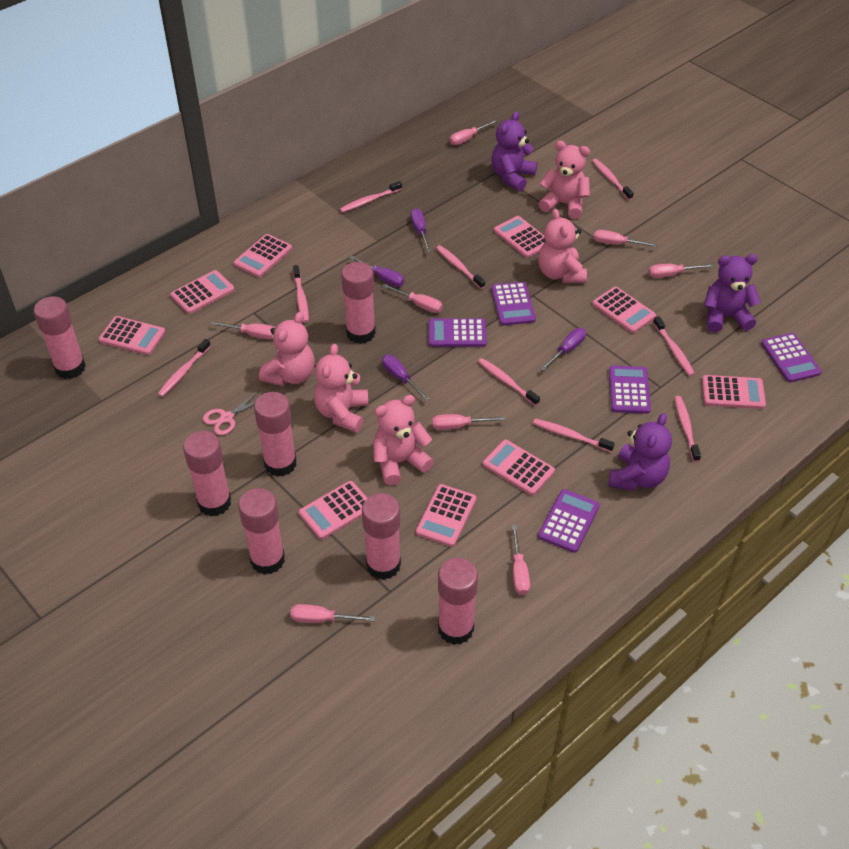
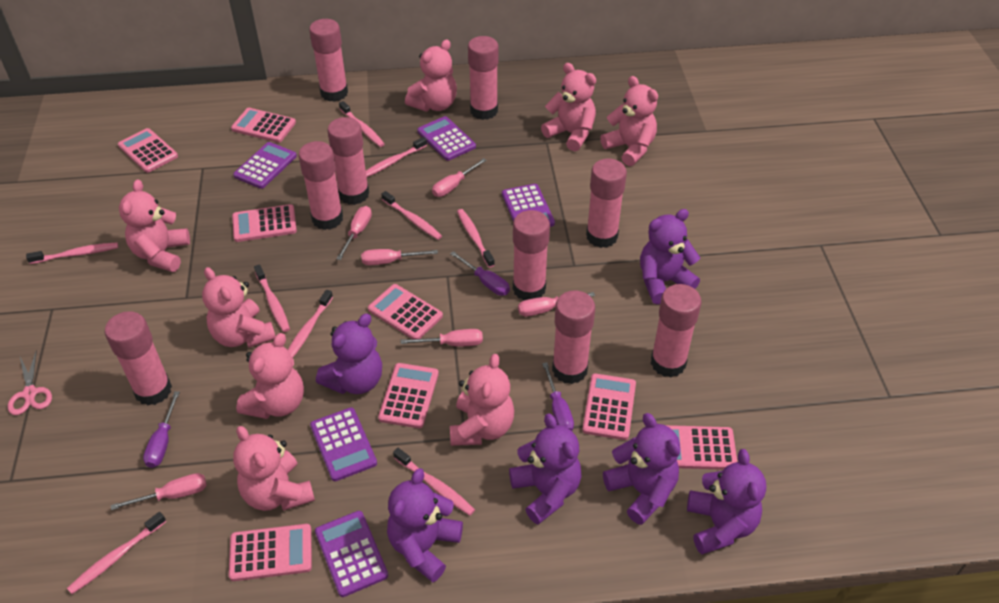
pink calculator: 9 -> 8
pink glue stick: 7 -> 9
pink screwdriver: 8 -> 6
pink teddy bear: 5 -> 8
purple screwdriver: 4 -> 3
purple teddy bear: 3 -> 6

